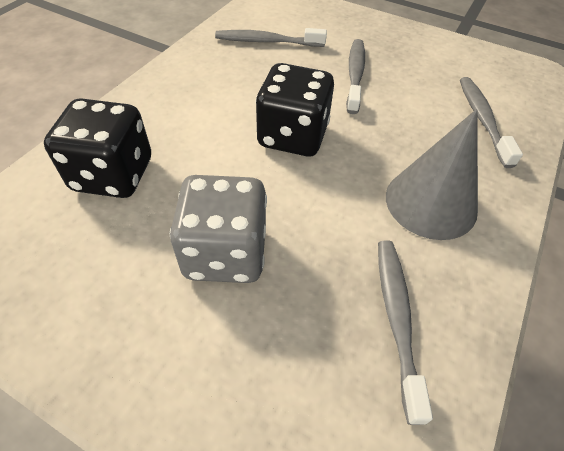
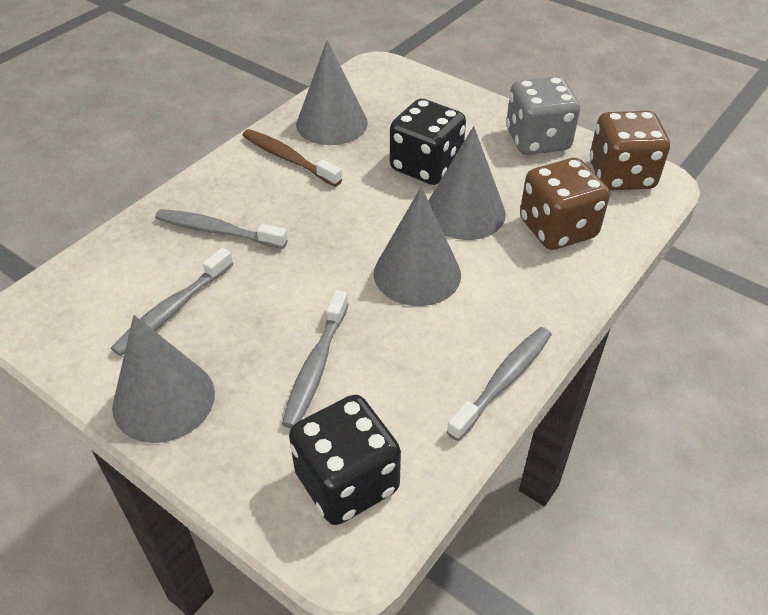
brown dice: 0 -> 2
brown toothbrush: 0 -> 1
grey cone: 1 -> 4

